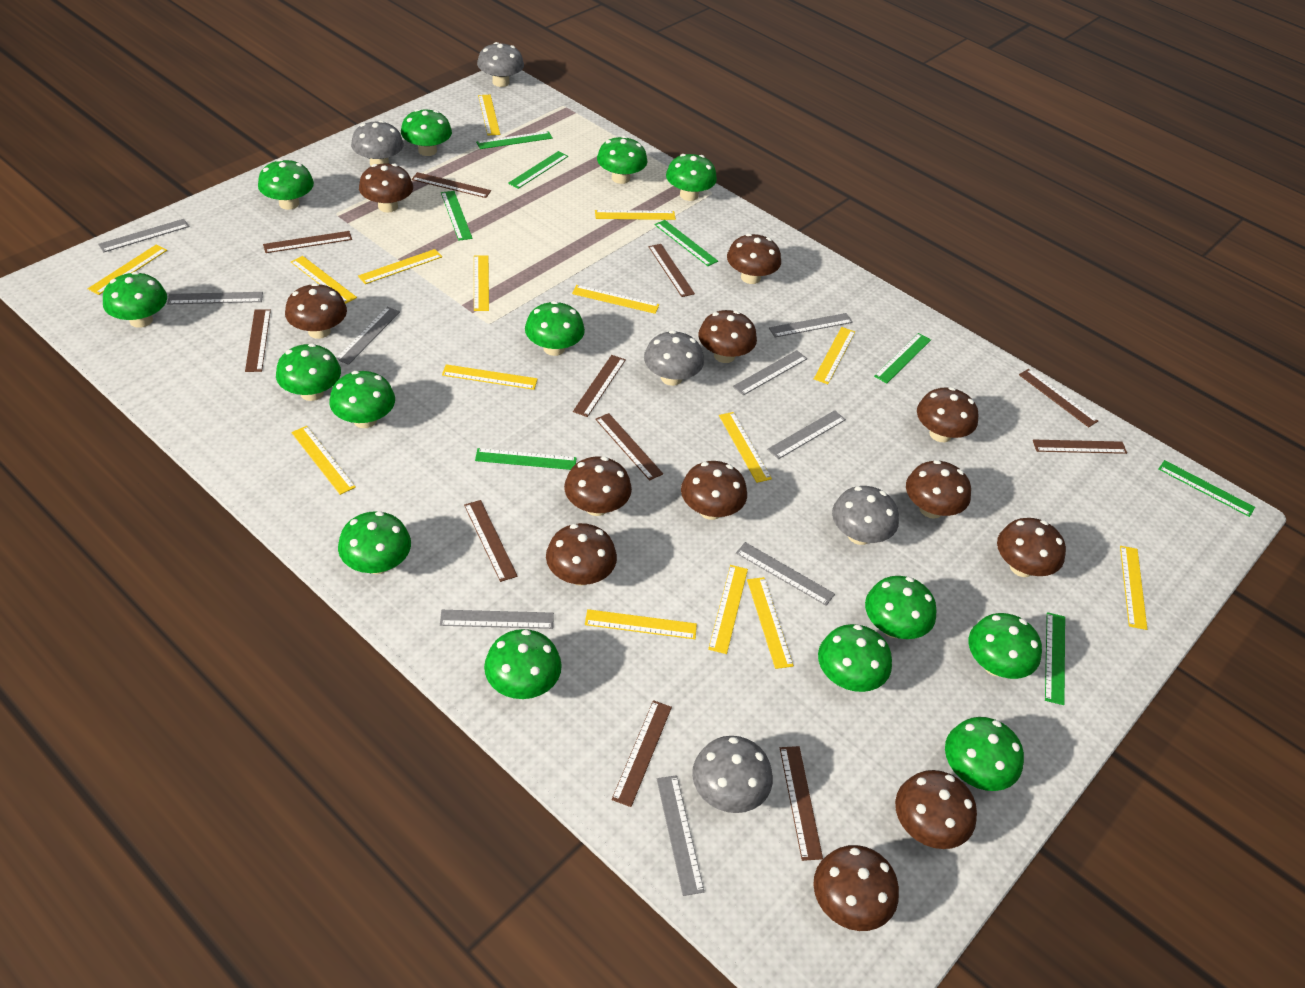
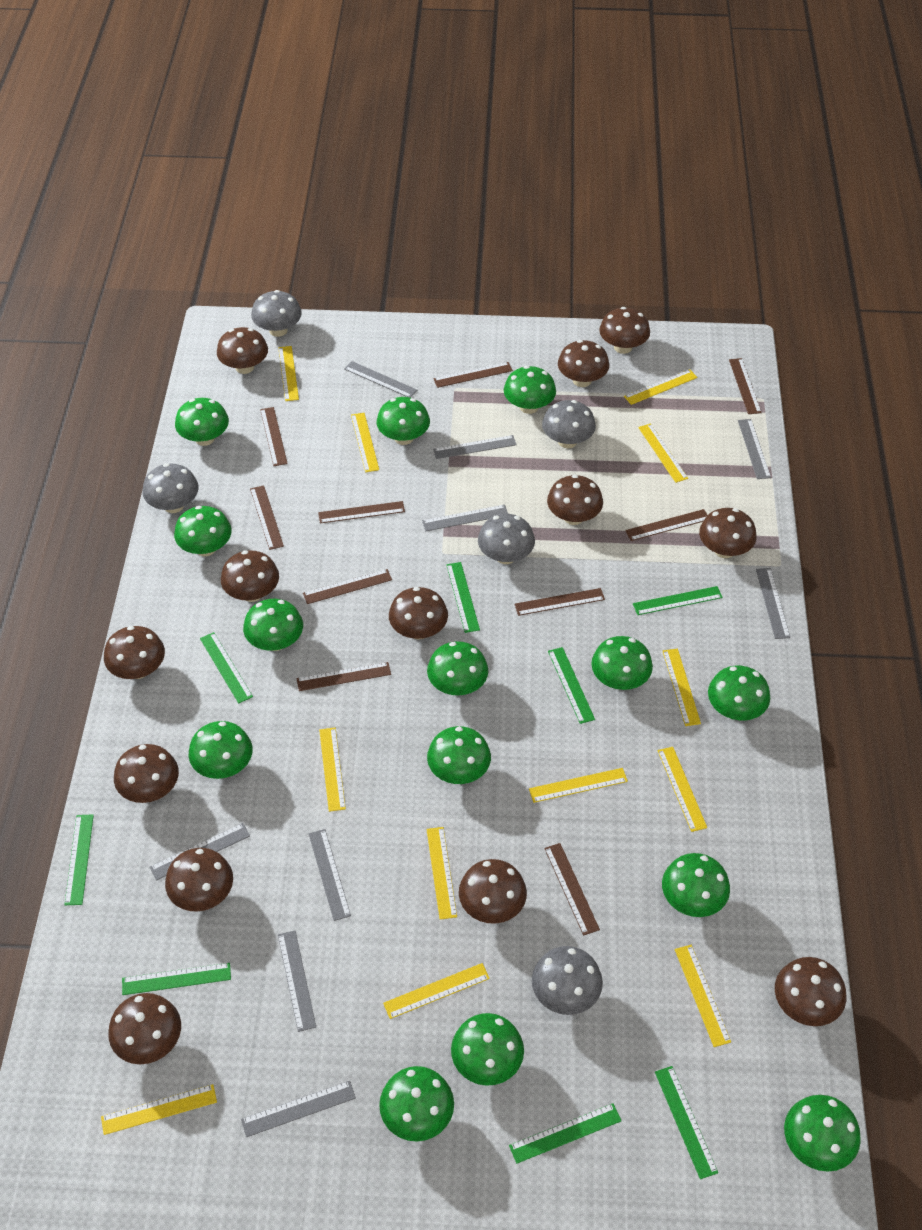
brown mushroom: 12 -> 13
brown ruler: 11 -> 10
yellow ruler: 15 -> 12

